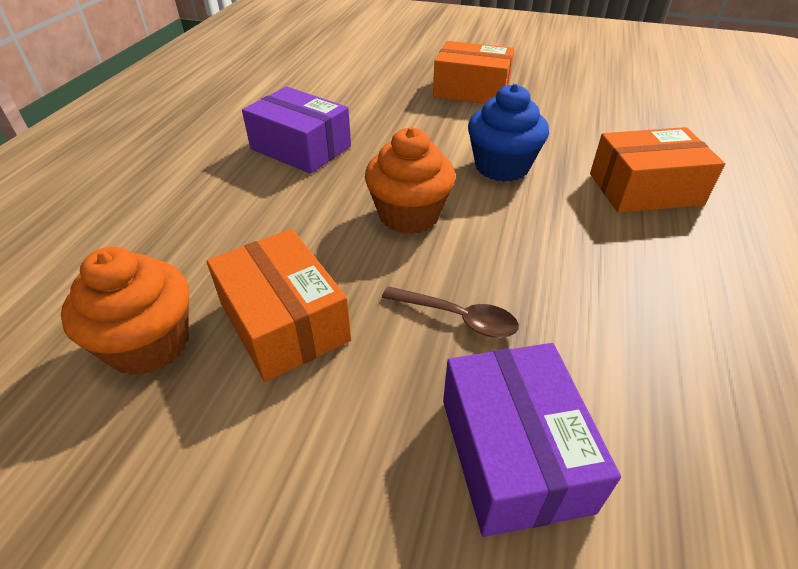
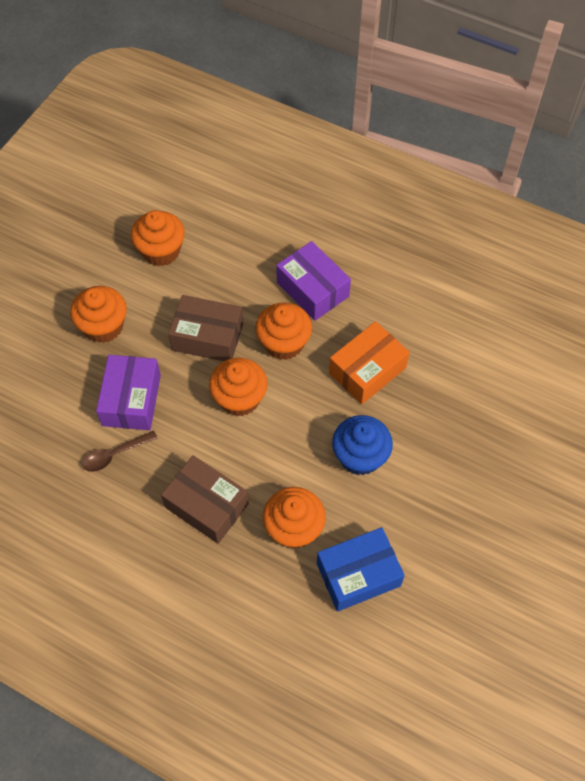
blue box: 0 -> 1
brown box: 0 -> 2
orange box: 3 -> 1
orange cupcake: 2 -> 5

